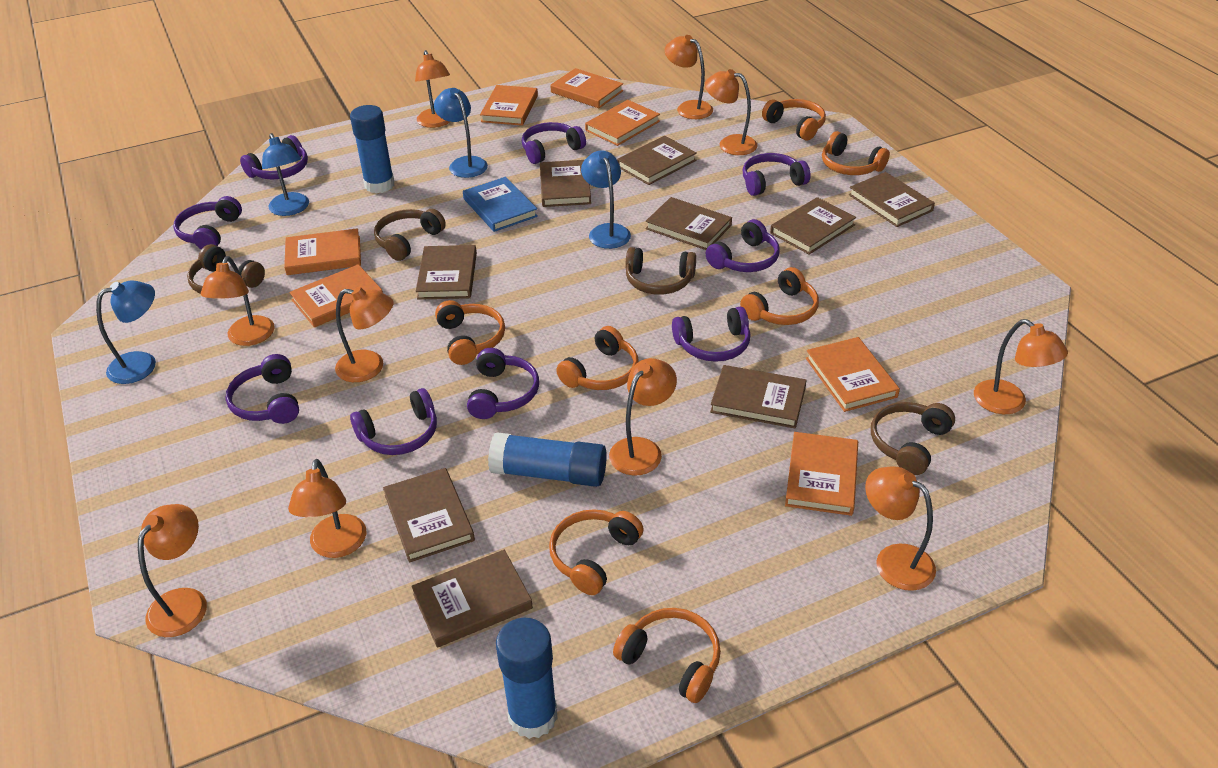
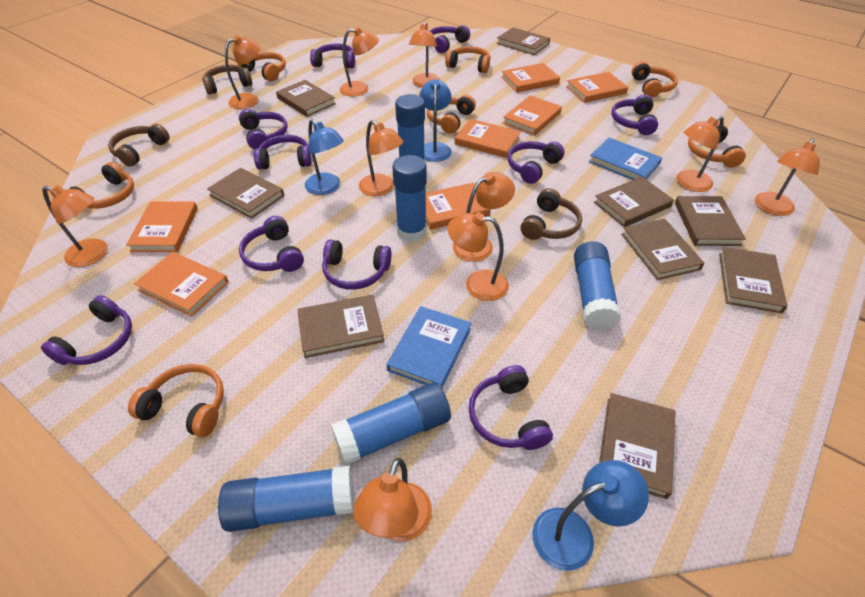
blue book: 1 -> 2
blue glue stick: 3 -> 5
blue lamp: 4 -> 3
brown headphones: 4 -> 3
purple headphones: 9 -> 10

